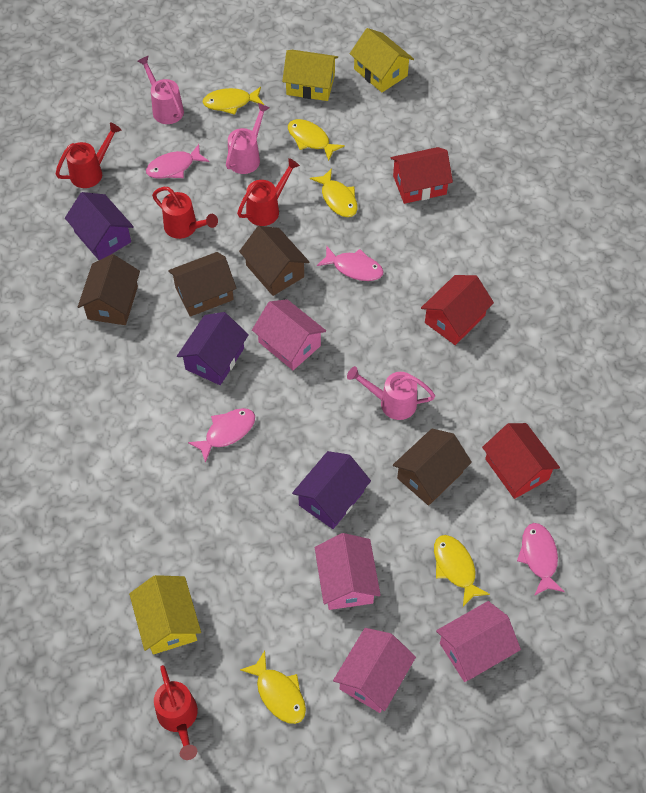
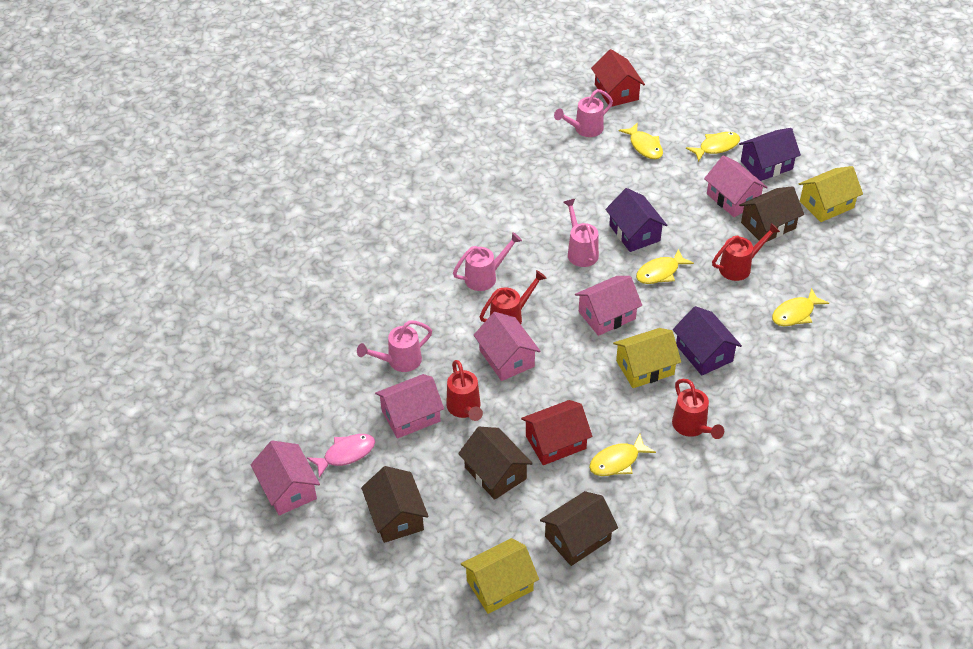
pink fish: 4 -> 1
pink house: 4 -> 5
pink watering can: 3 -> 4
red house: 3 -> 2

